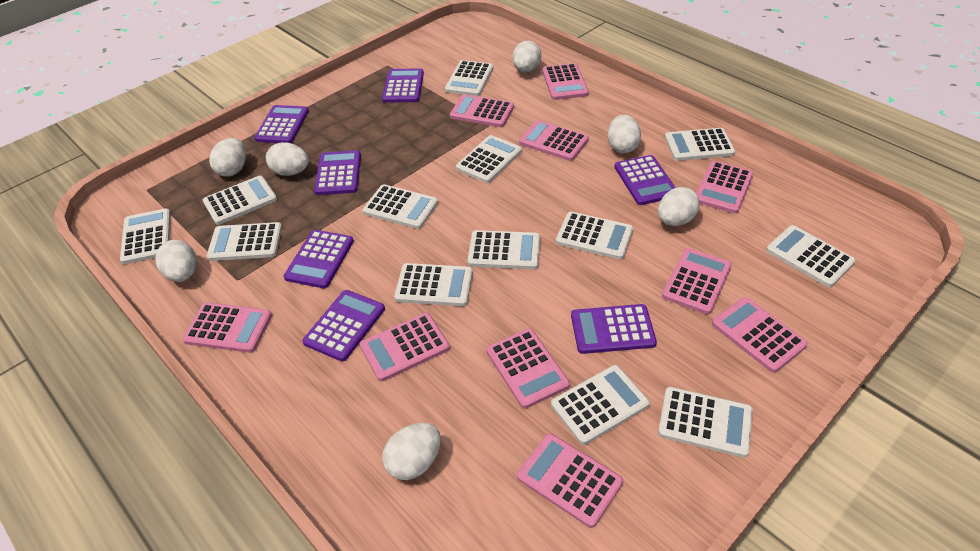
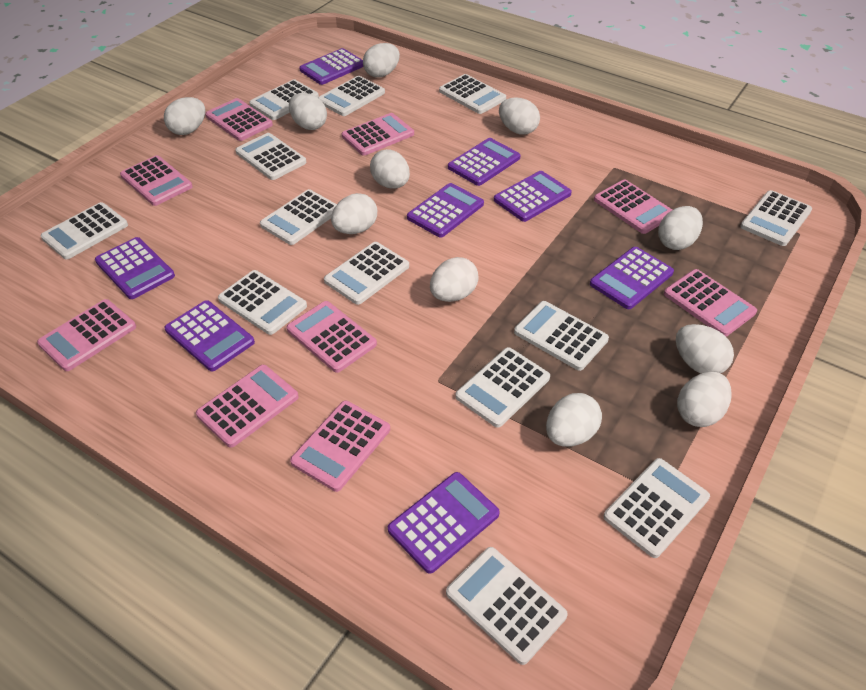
pink calculator: 10 -> 9
purple calculator: 7 -> 8
white egg: 7 -> 11

